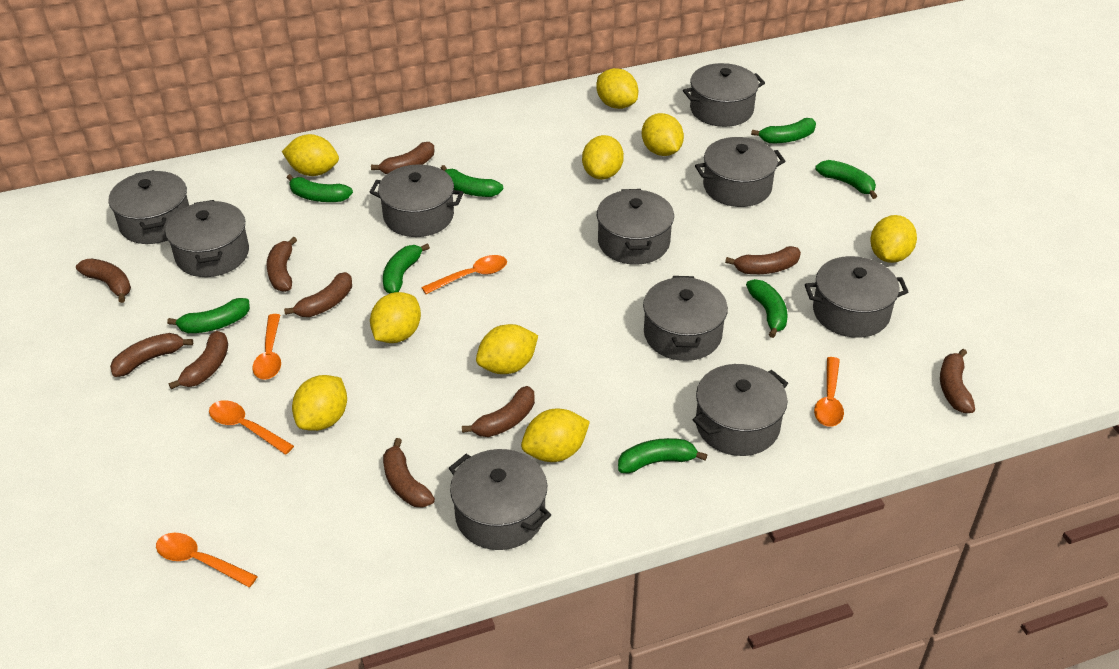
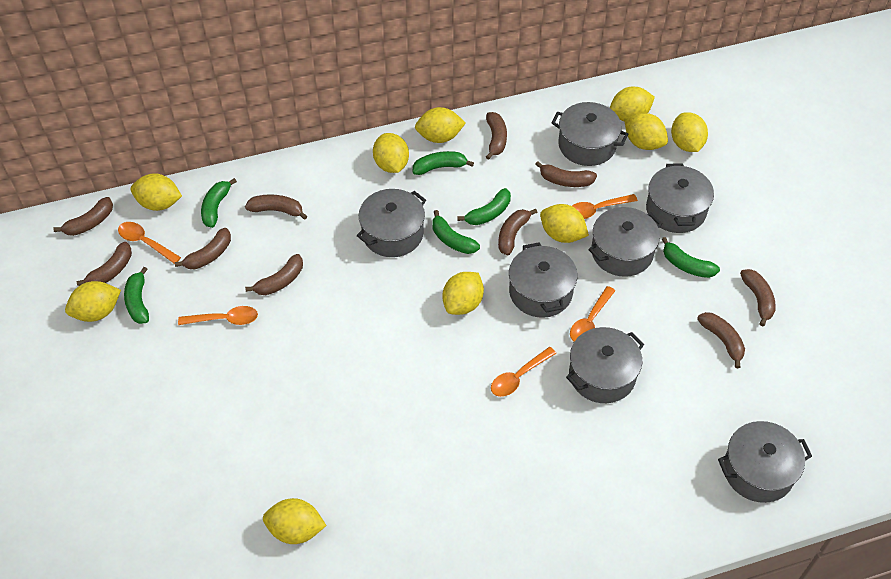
green banana: 8 -> 6
grey pot: 10 -> 7
yellow lemon: 9 -> 10

